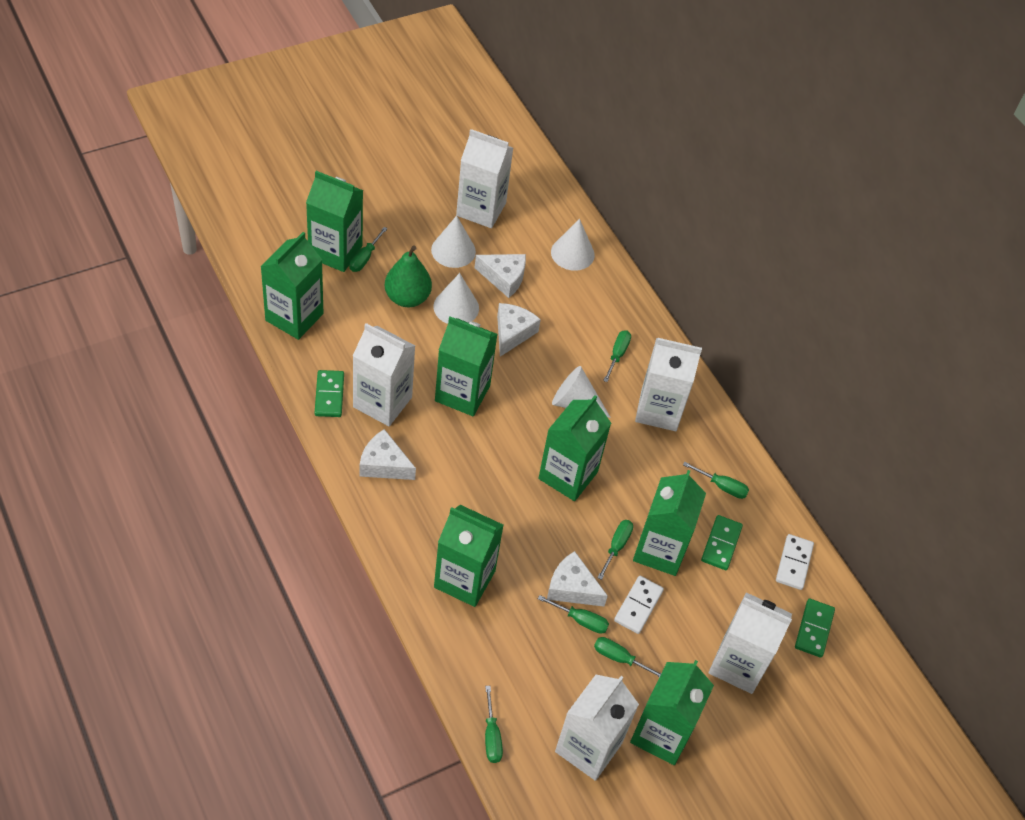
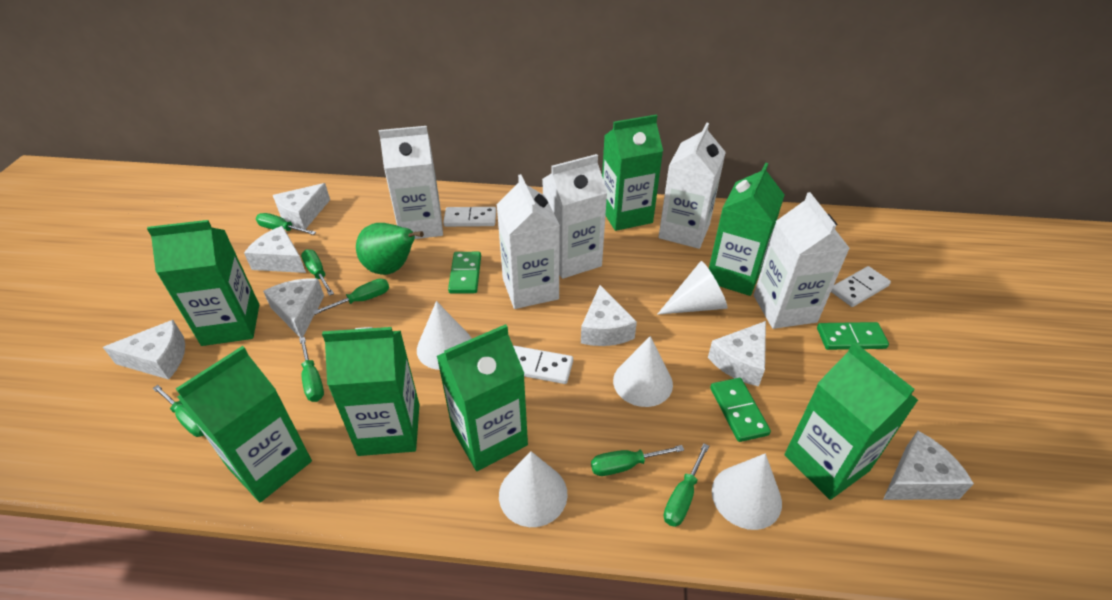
white cheese: 4 -> 7
white cone: 4 -> 5
white domino: 2 -> 3

